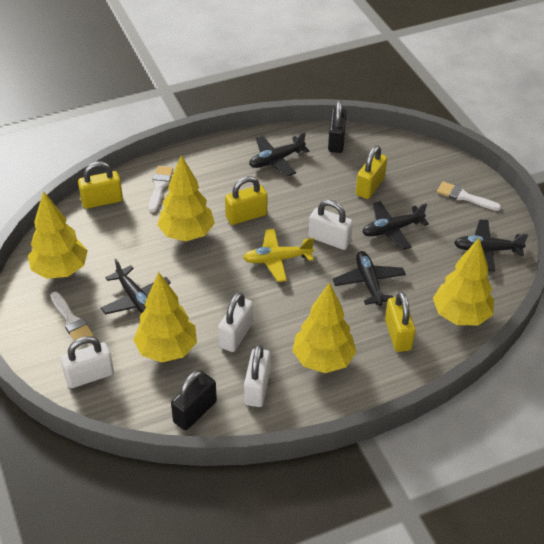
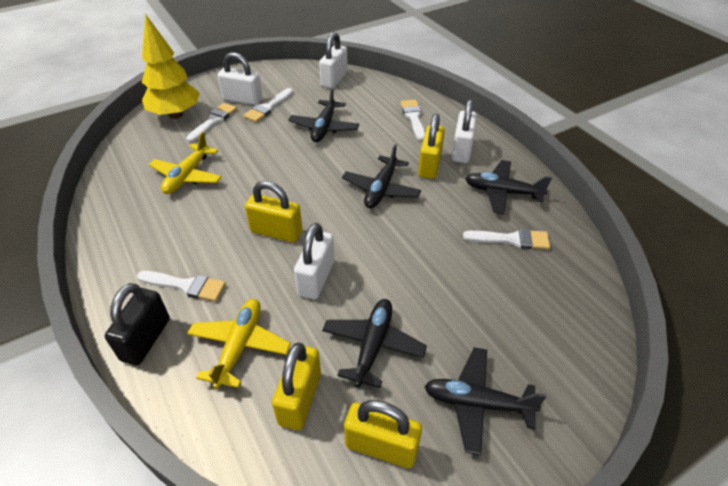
black padlock: 2 -> 1
white brush: 3 -> 5
yellow plane: 1 -> 2
yellow tree: 5 -> 1

